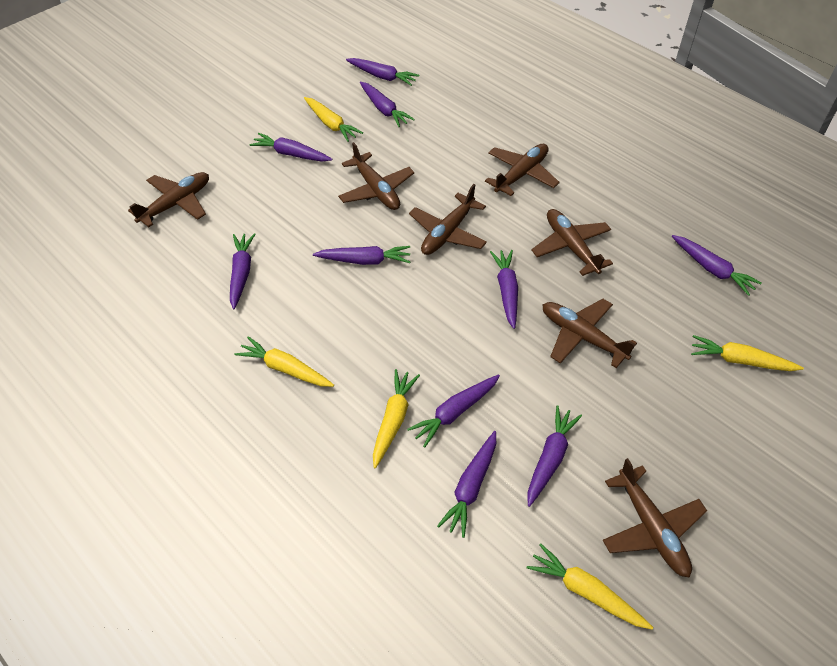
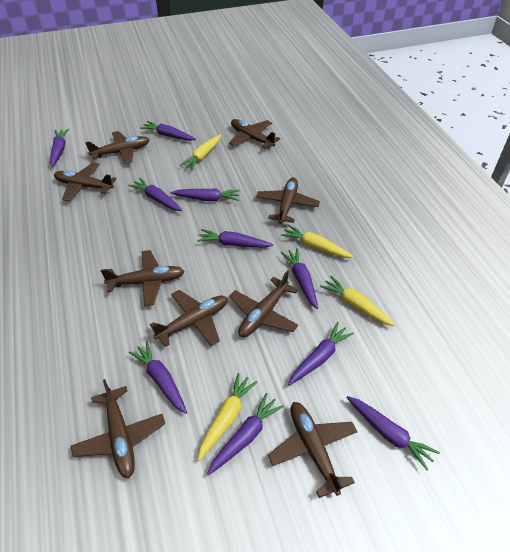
brown plane: 7 -> 9
yellow carrot: 5 -> 4

